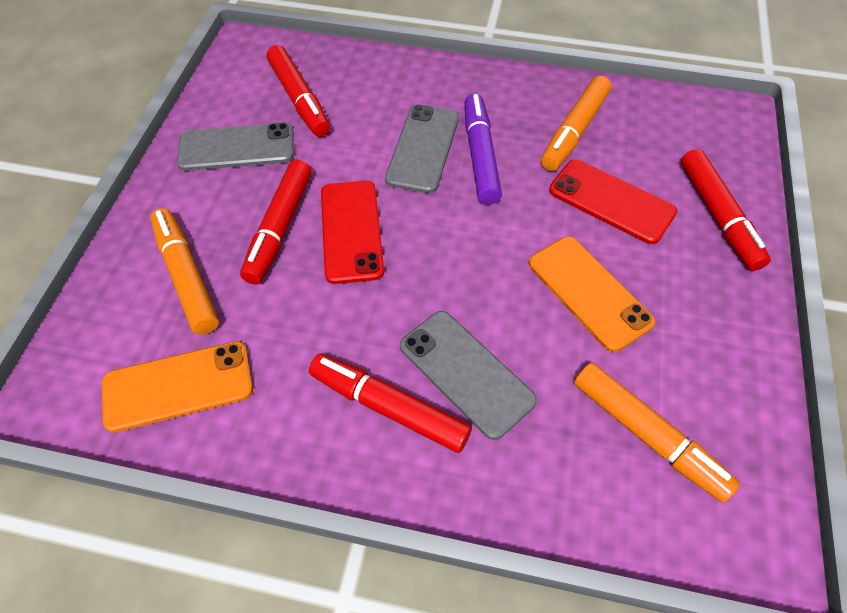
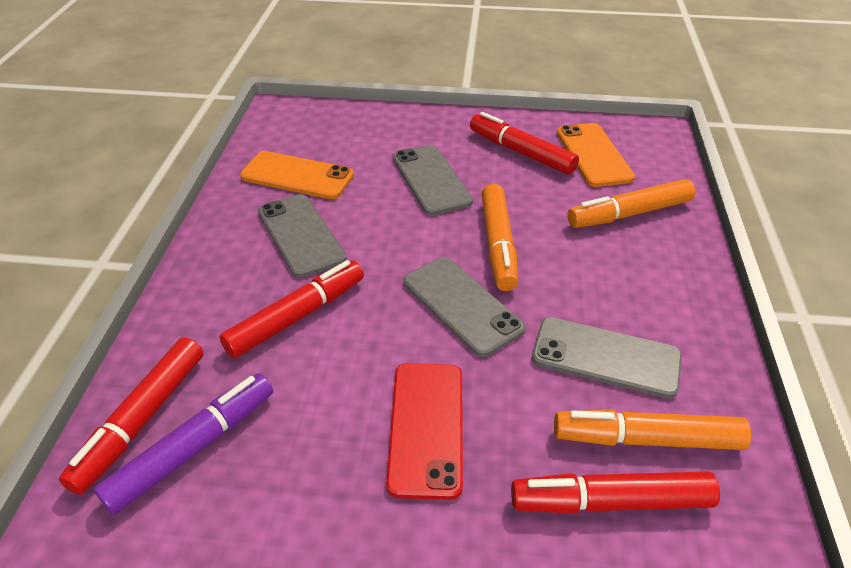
grey phone: 3 -> 4
red phone: 2 -> 1

